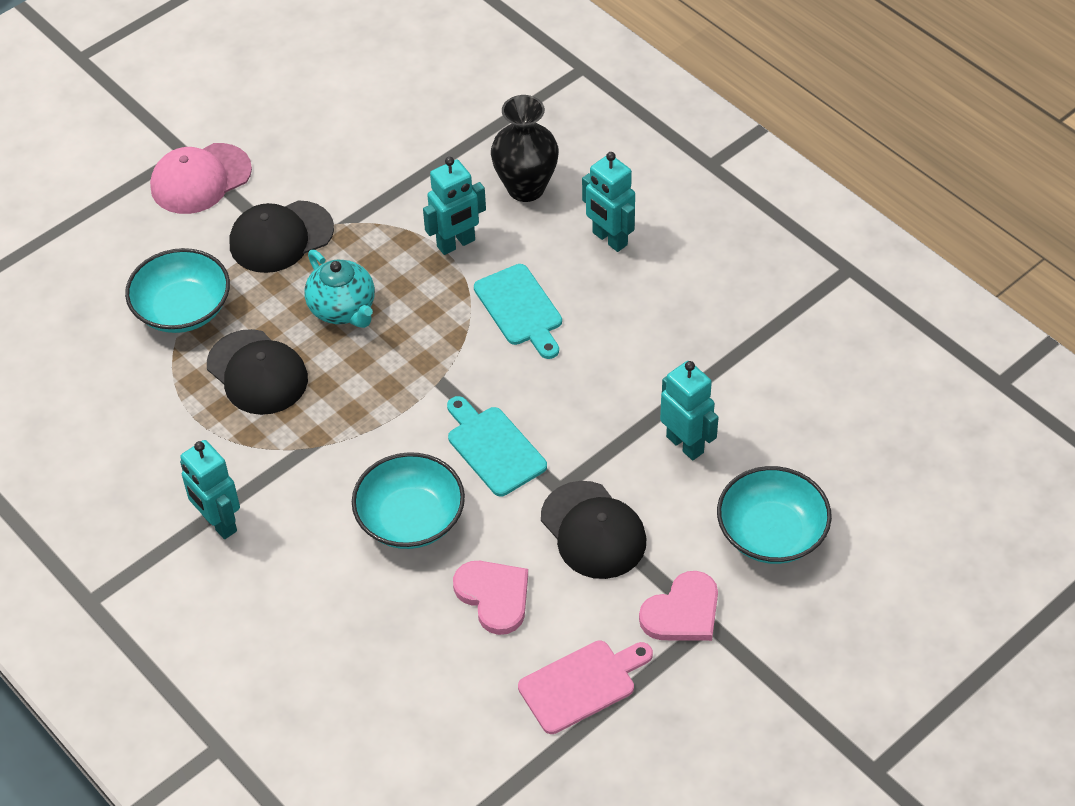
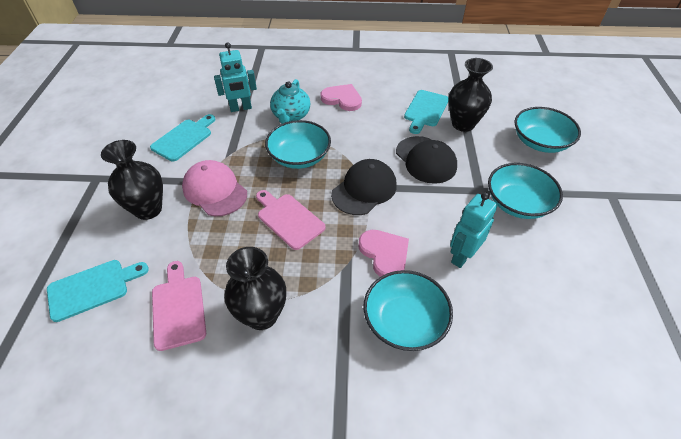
black cap: 3 -> 2
black vase: 1 -> 3
pink cutting board: 1 -> 2
turquoise bowl: 3 -> 4
turquoise cutting board: 2 -> 3
turquoise robot: 4 -> 2

